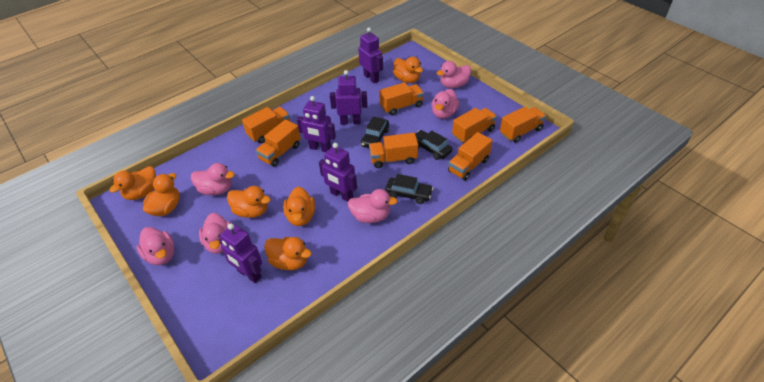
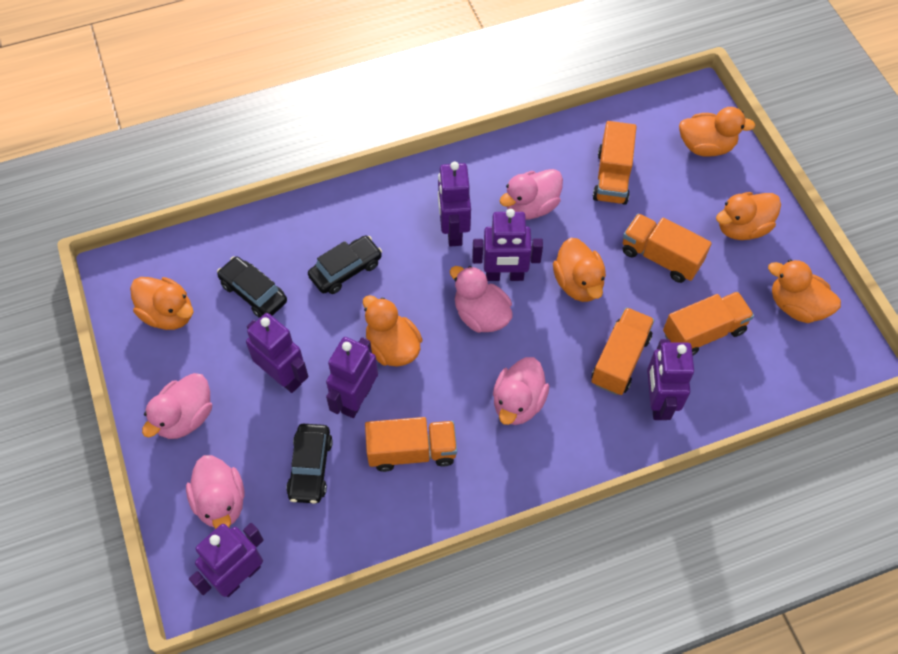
orange truck: 7 -> 5
pink duck: 6 -> 5
purple robot: 5 -> 6

